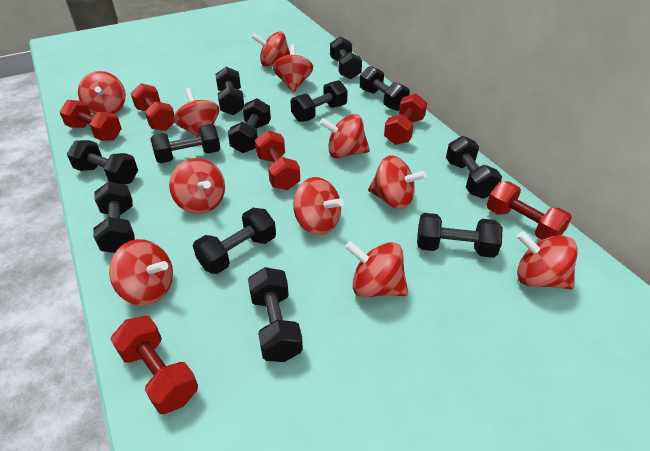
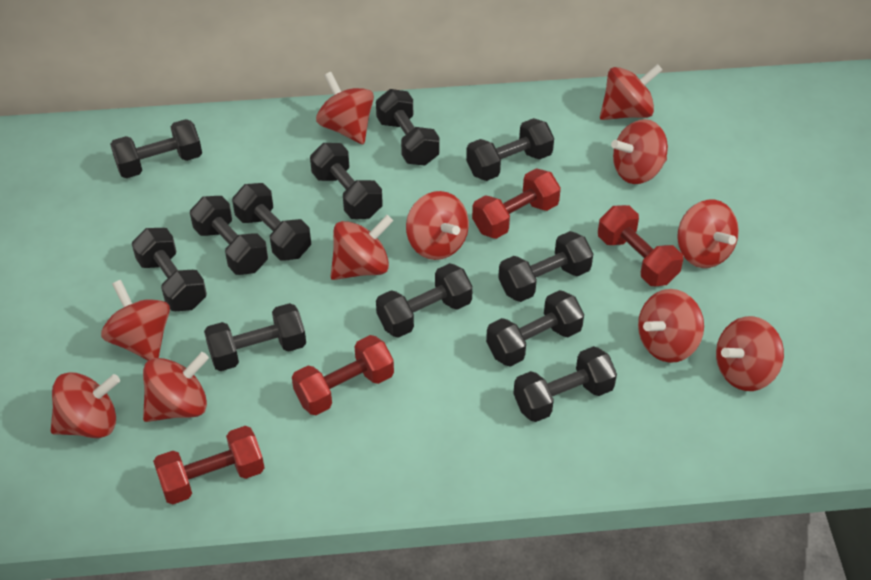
red dumbbell: 6 -> 4

